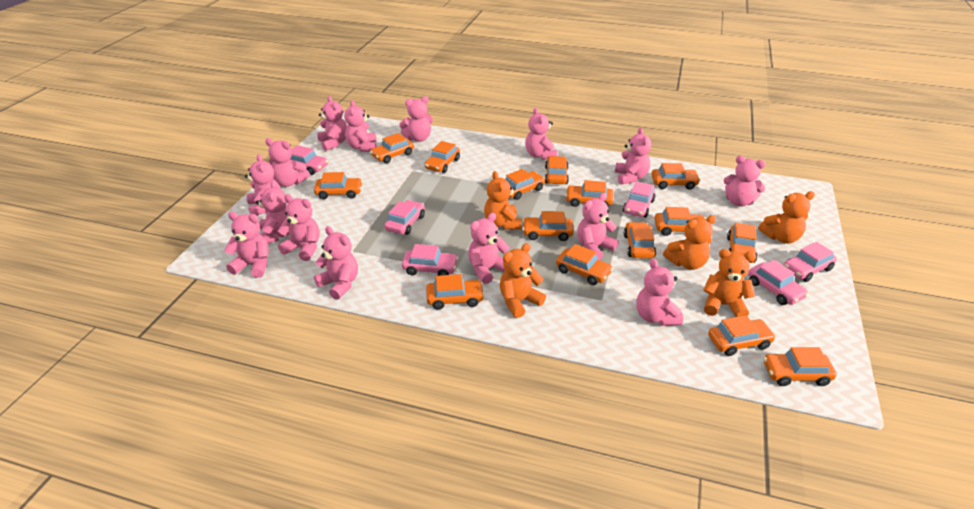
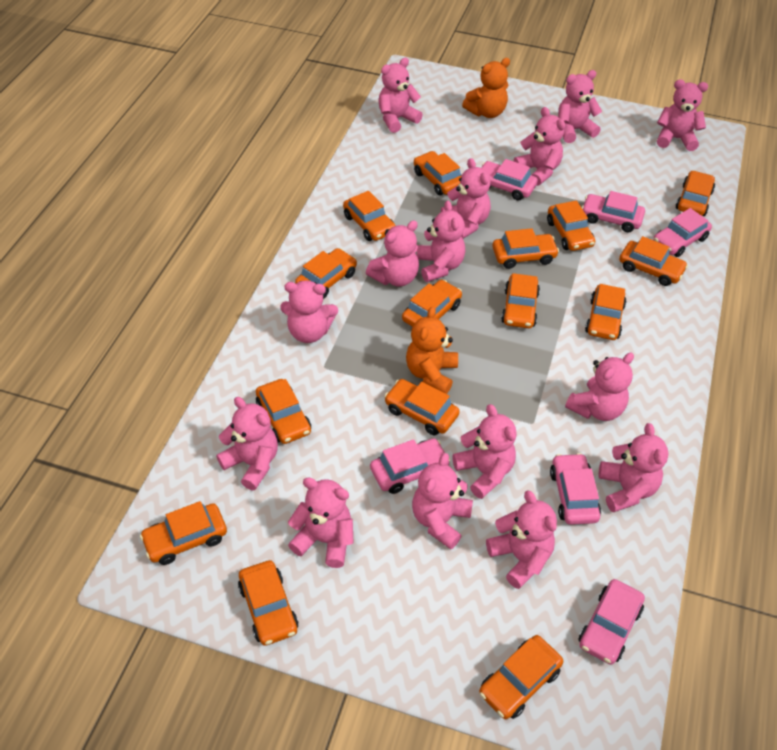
orange teddy bear: 5 -> 2

